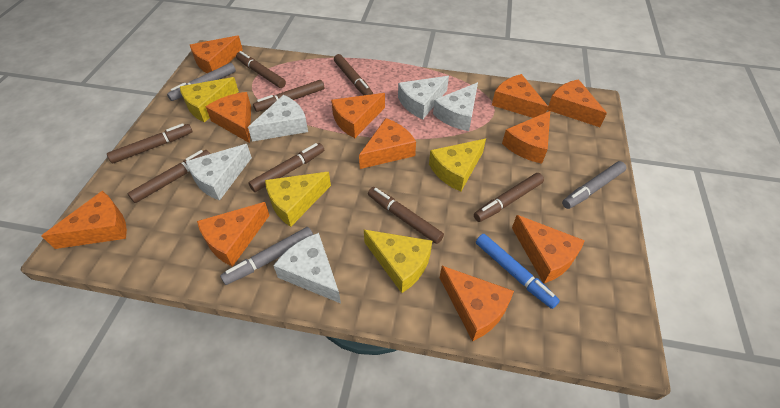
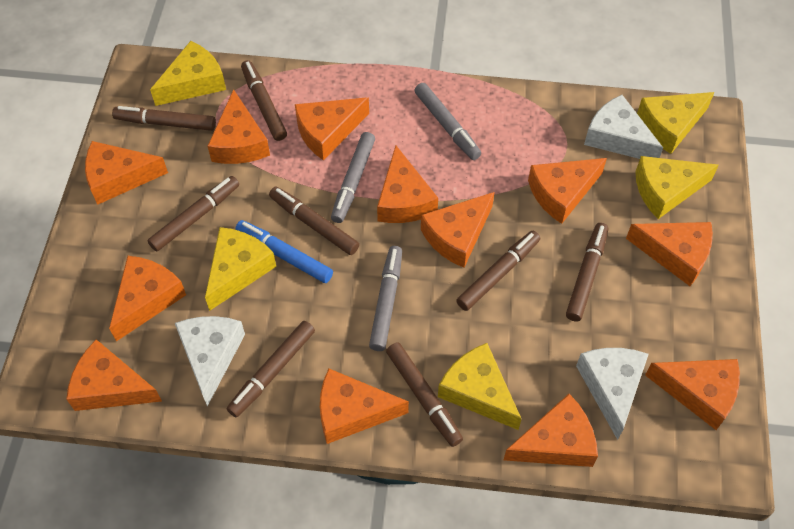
orange cheese: 11 -> 12
white cheese: 5 -> 3
yellow cheese: 4 -> 5

